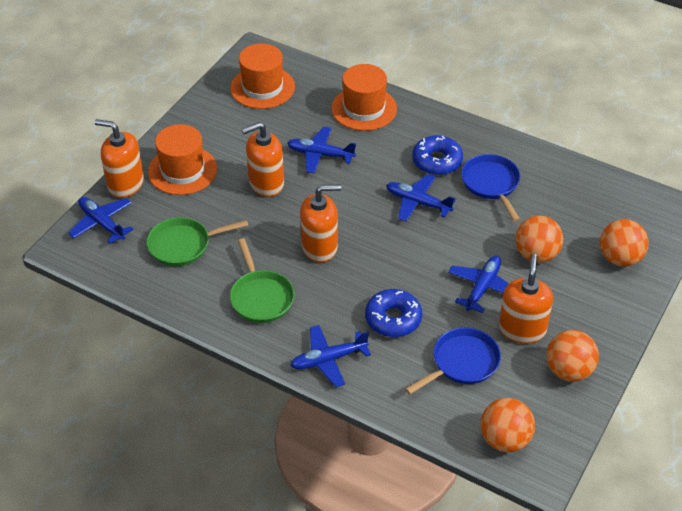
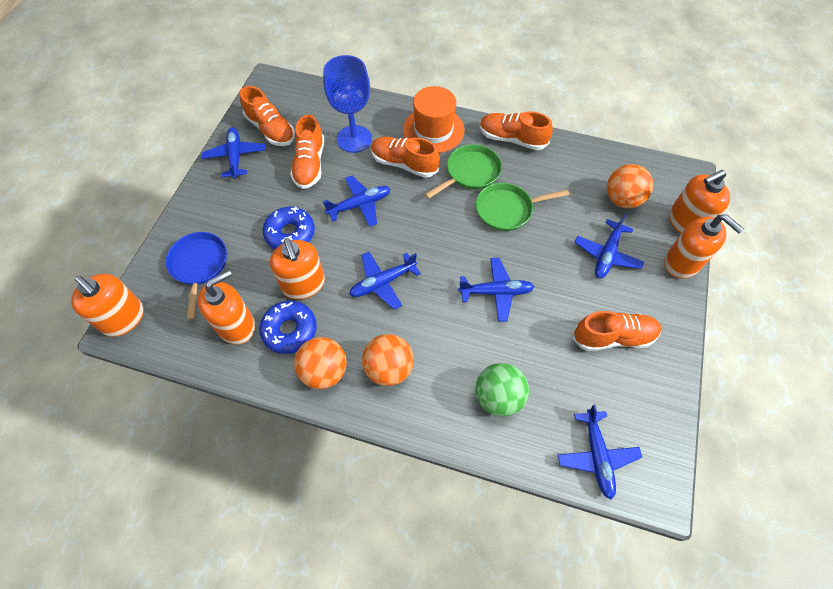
blue goblet: 0 -> 1
blue pan: 2 -> 1
blue plane: 5 -> 6
green ball: 0 -> 1
orange ball: 4 -> 3
orange hat: 3 -> 1
orange shoe: 0 -> 5
orange soap dispenser: 4 -> 5

